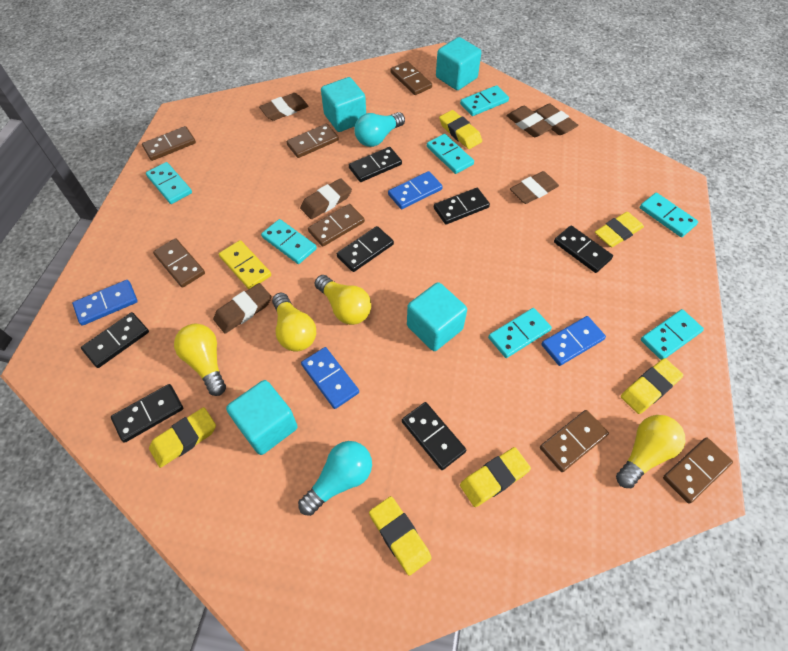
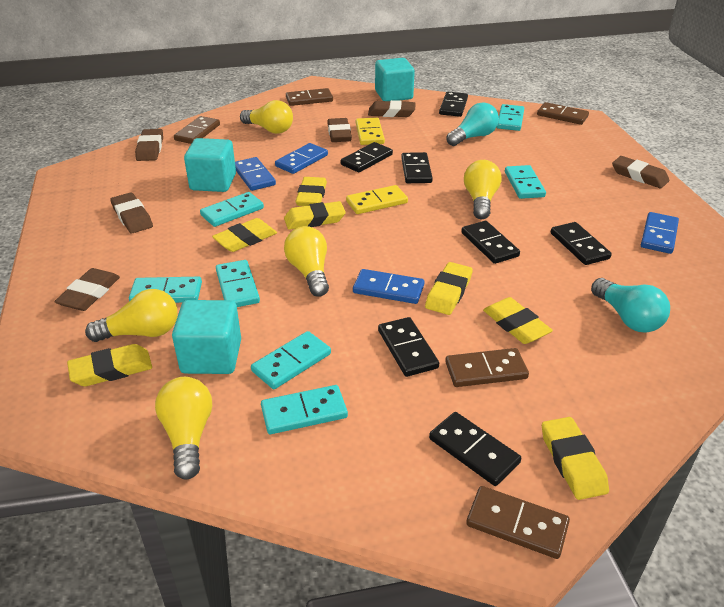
brown domino: 7 -> 5
turquoise cube: 4 -> 3
yellow domino: 1 -> 2
yellow eraser: 6 -> 7
yellow light bulb: 4 -> 5

